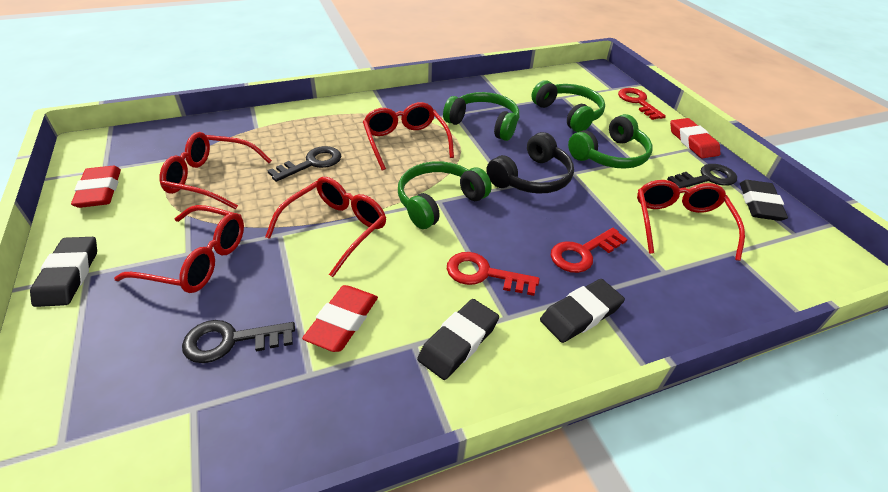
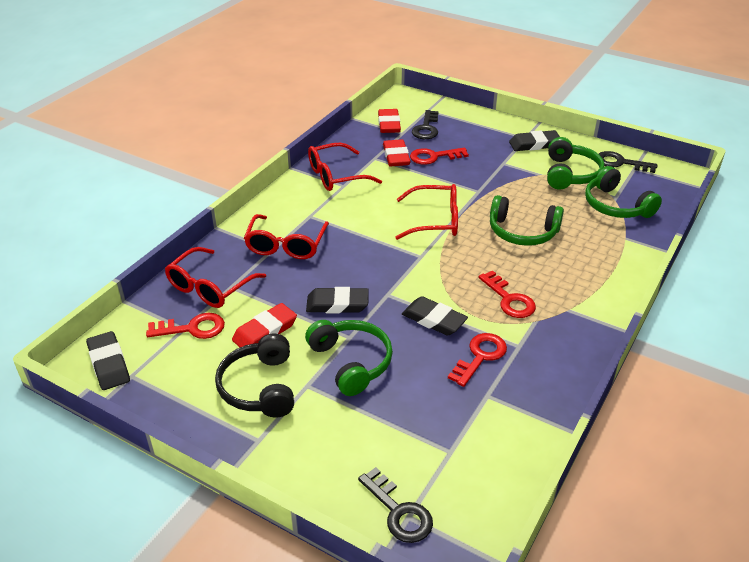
red glasses: 5 -> 4
red key: 3 -> 4

